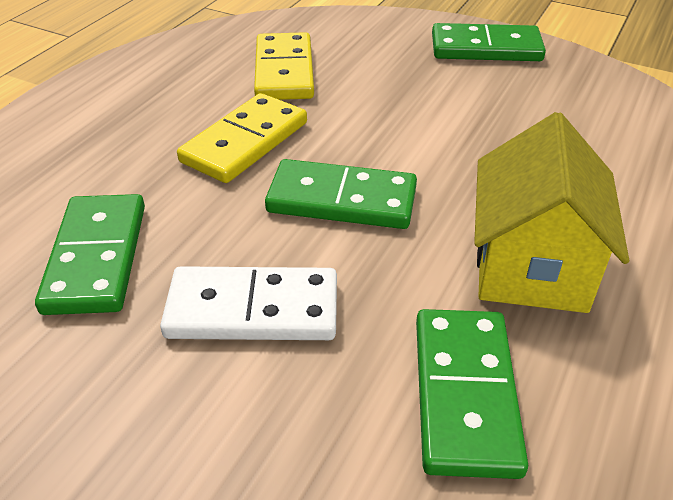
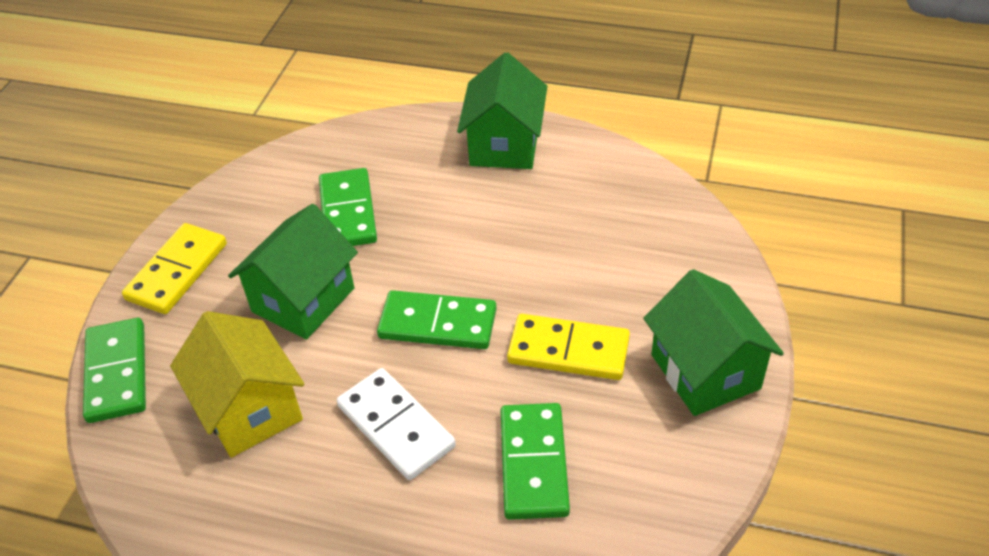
green house: 0 -> 3

